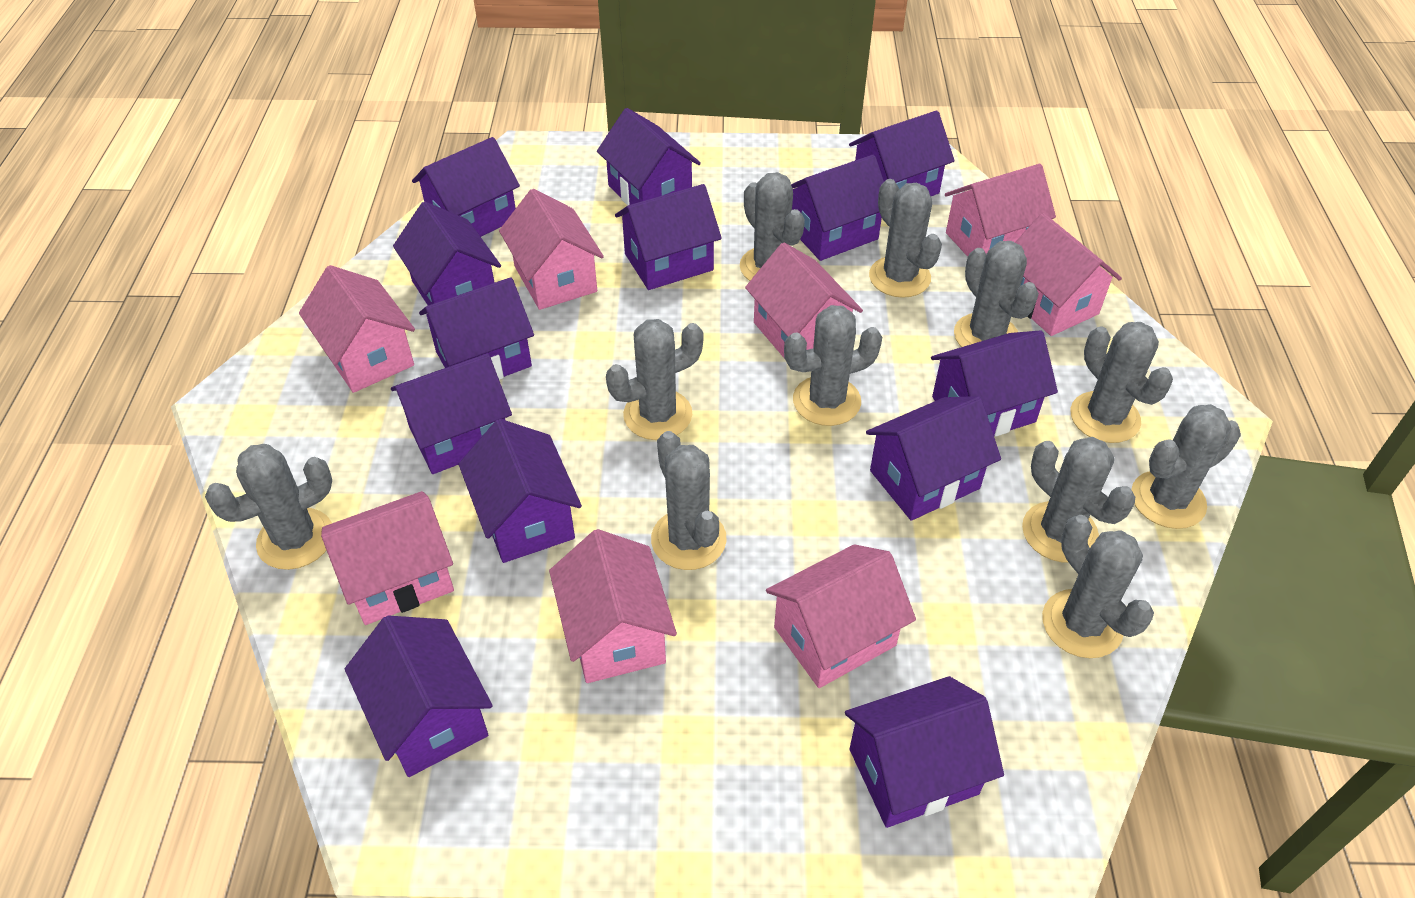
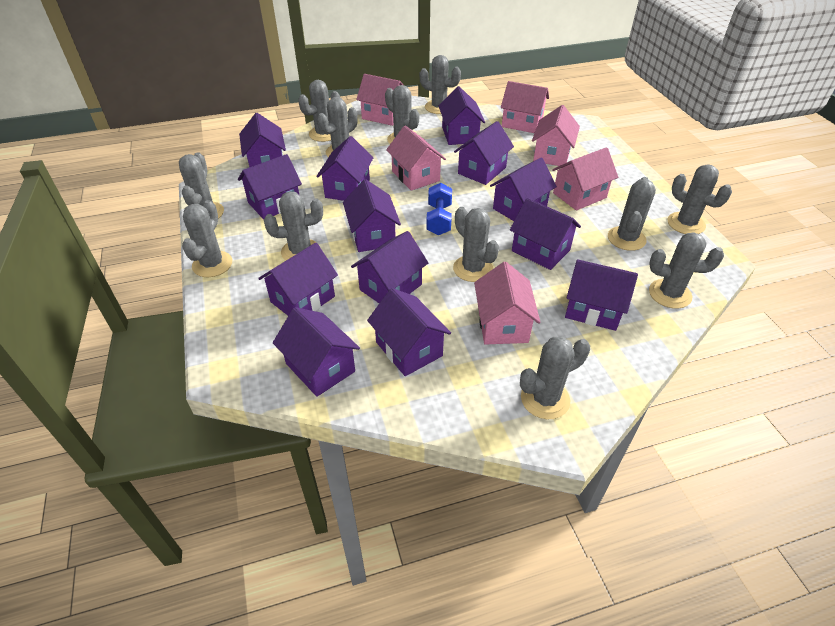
blue dumbbell: 0 -> 1
grey cactus: 11 -> 12
pink house: 8 -> 6

